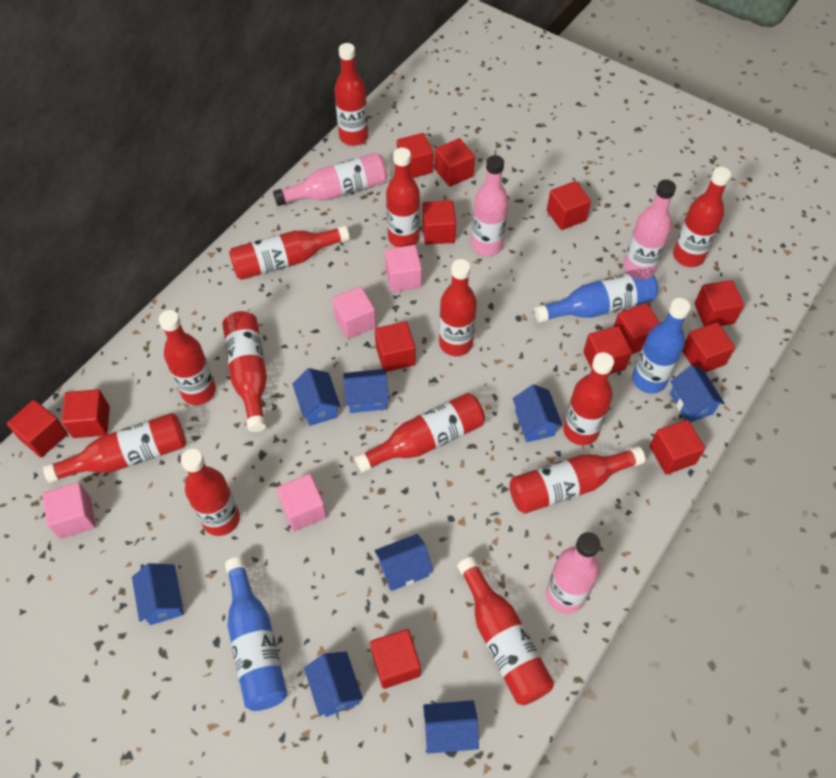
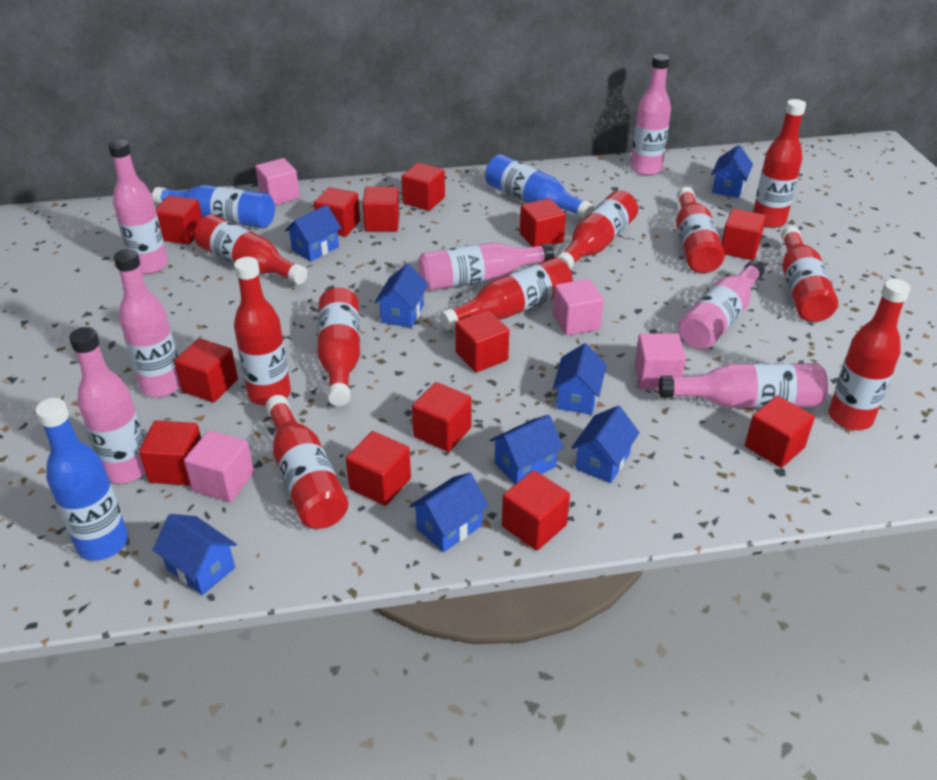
pink bottle: 4 -> 7
red bottle: 13 -> 10

